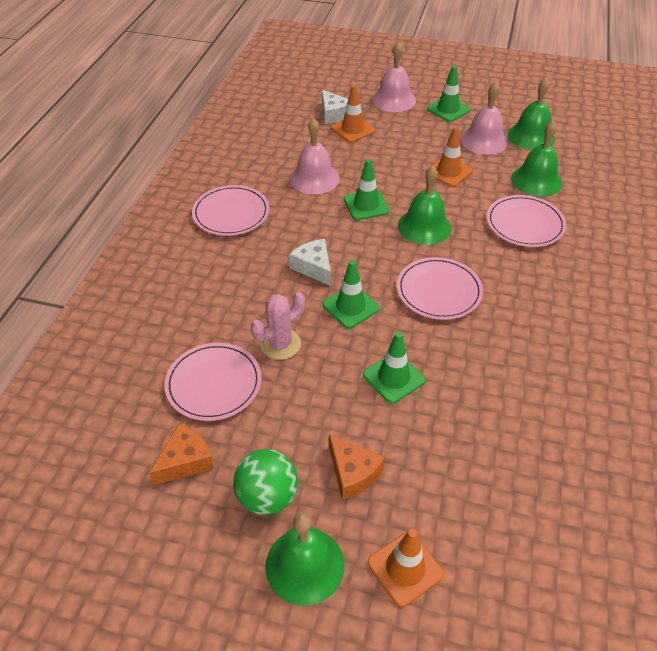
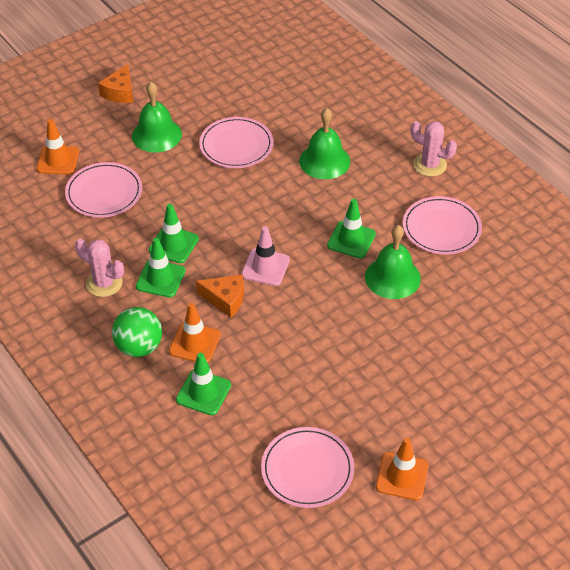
green bell: 4 -> 3
pink bell: 3 -> 0
pink cactus: 1 -> 2
pink traffic cone: 0 -> 1
white cheese: 2 -> 0

